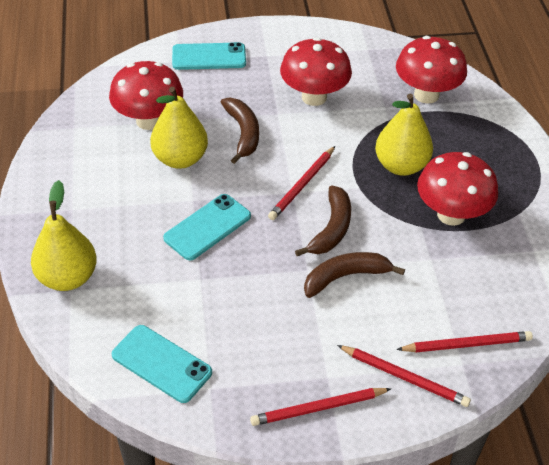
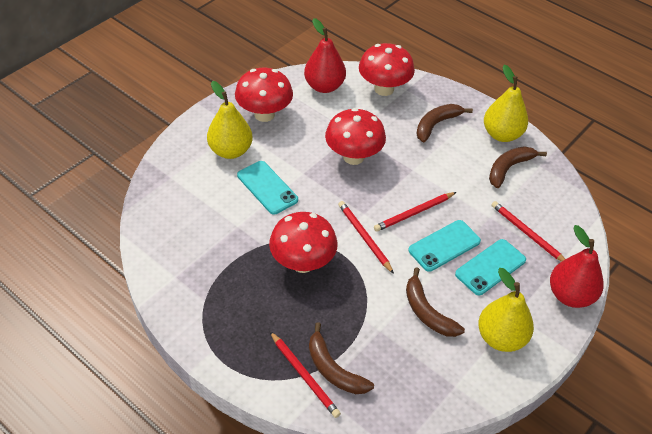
brown banana: 3 -> 4
red pear: 0 -> 2

